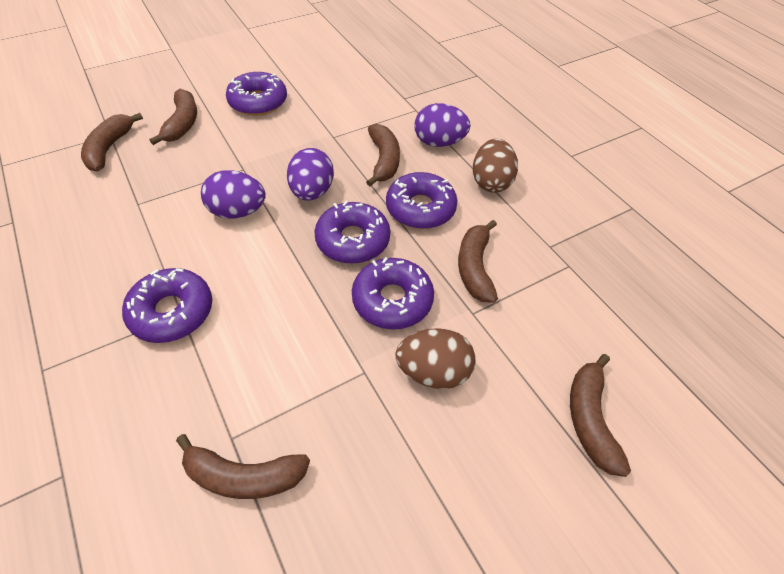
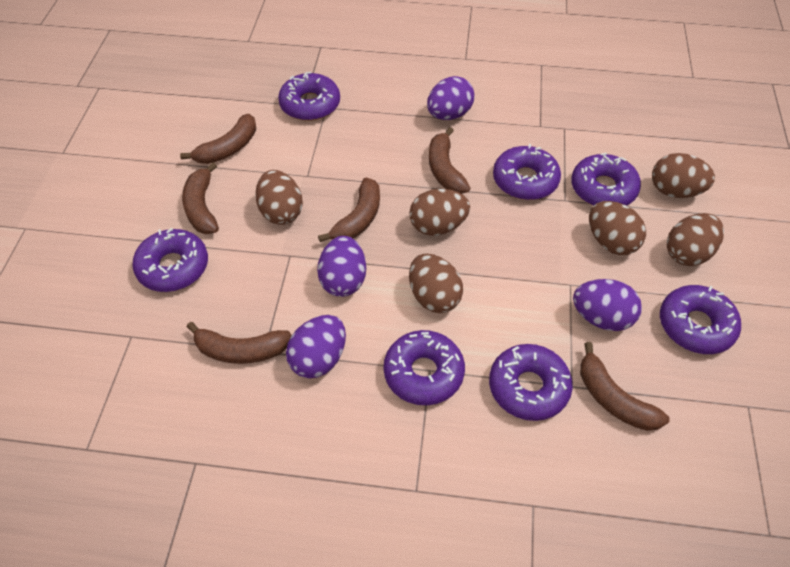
brown egg: 2 -> 6
purple donut: 5 -> 7
purple egg: 3 -> 4

